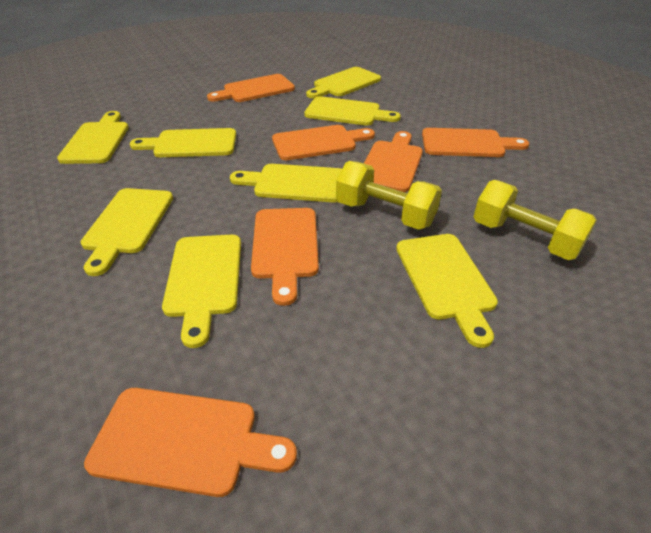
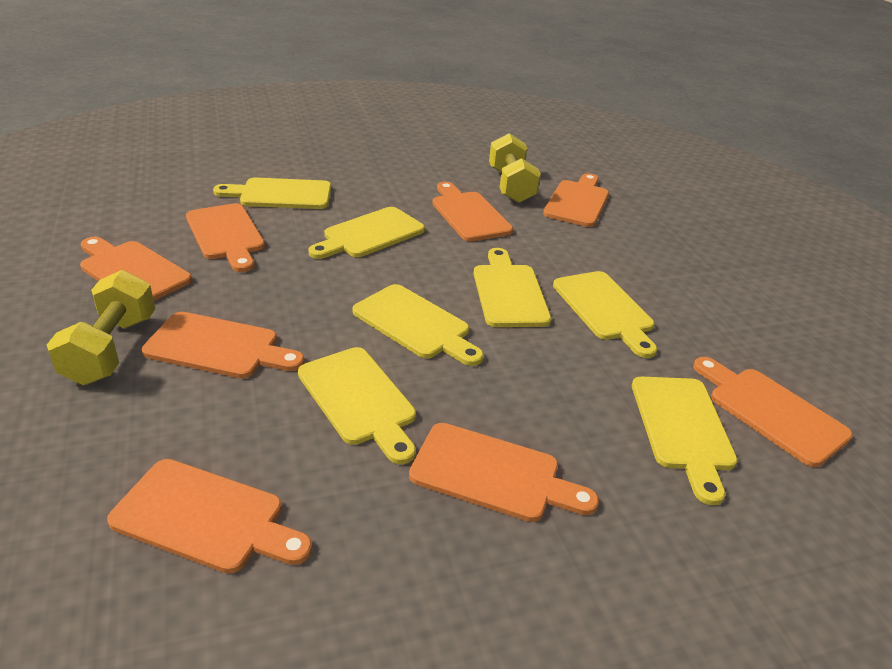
orange cutting board: 6 -> 8
yellow cutting board: 8 -> 7

